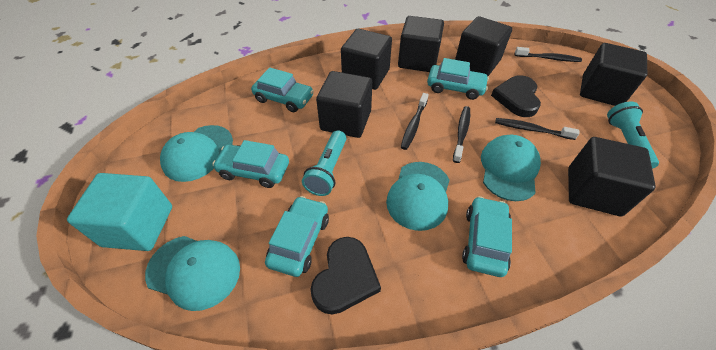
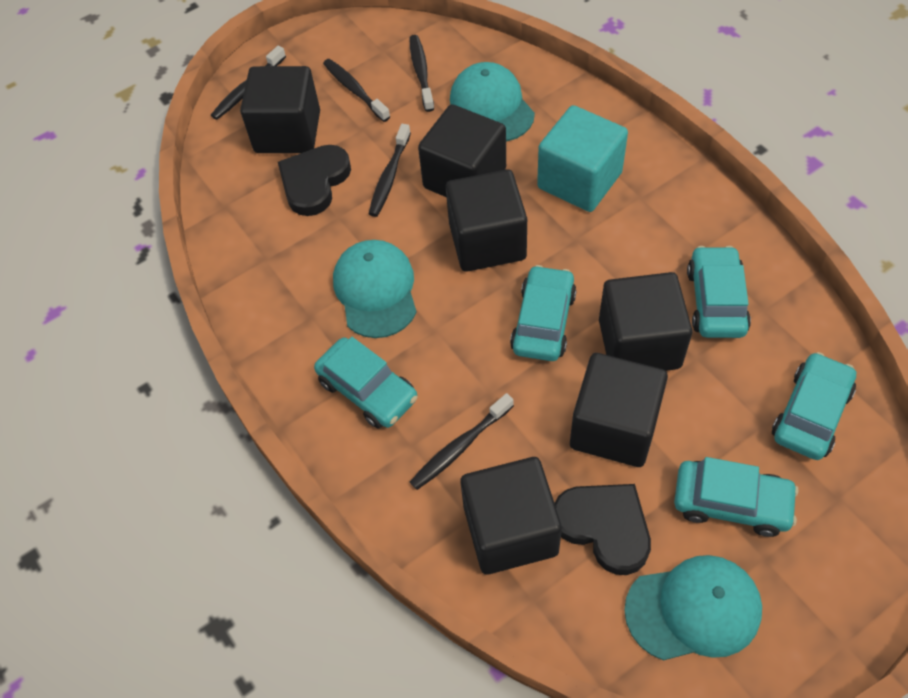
black toothbrush: 4 -> 5
turquoise cap: 4 -> 3
turquoise flashlight: 2 -> 0

